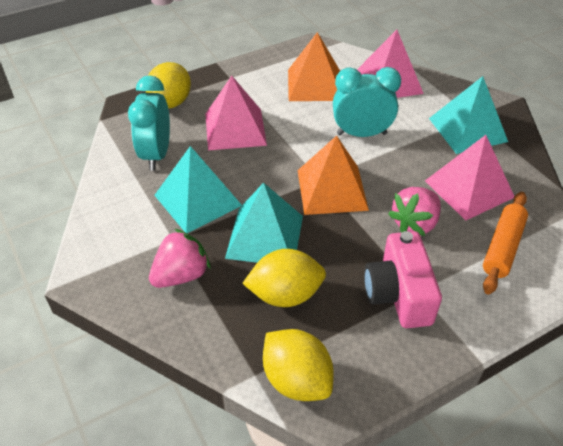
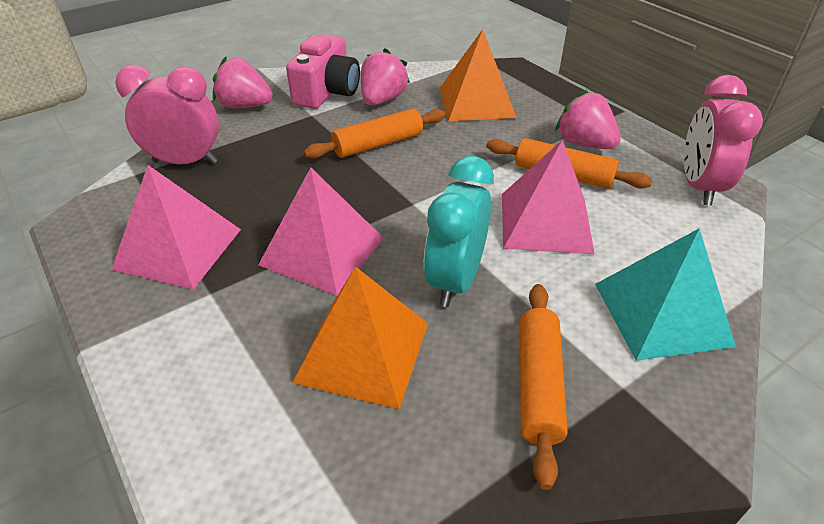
orange rolling pin: 1 -> 3
pink clock: 0 -> 2
pink strawberry: 2 -> 3
turquoise clock: 2 -> 1
turquoise pyramid: 3 -> 1
yellow lemon: 3 -> 0

